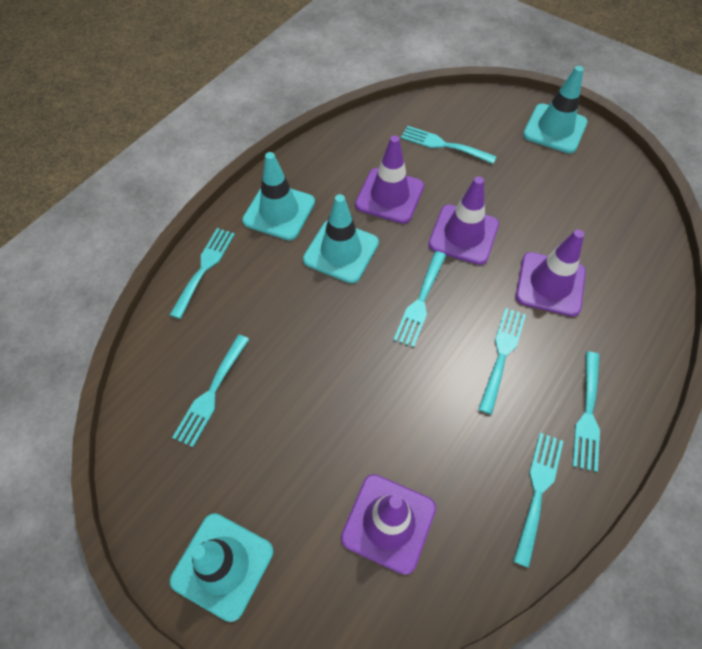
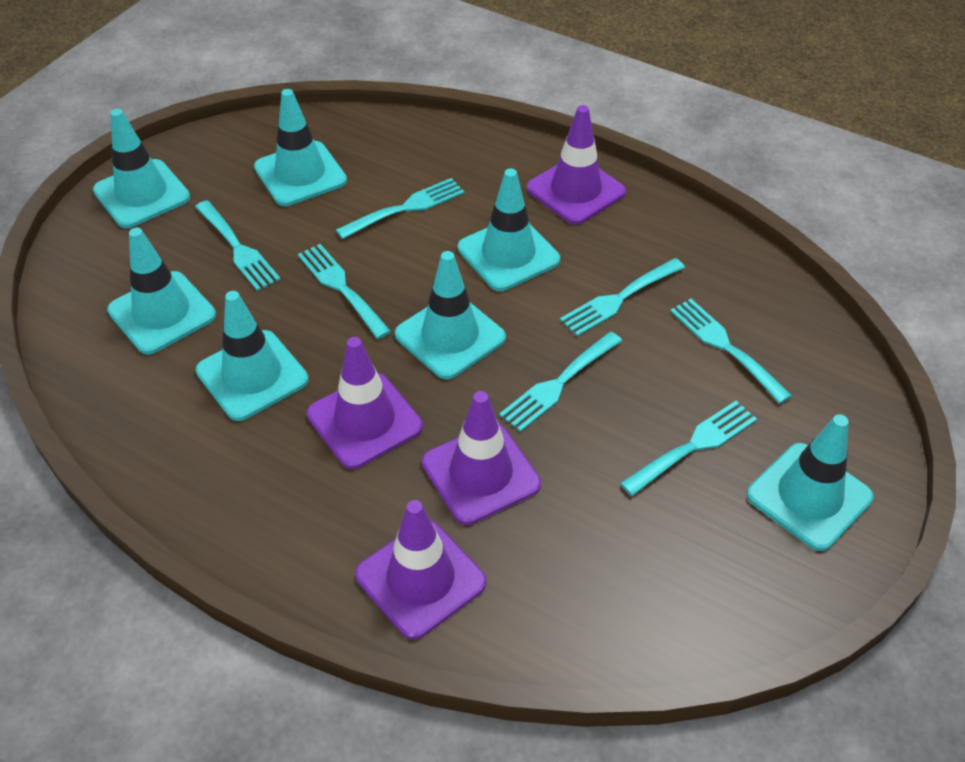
turquoise traffic cone: 4 -> 7

